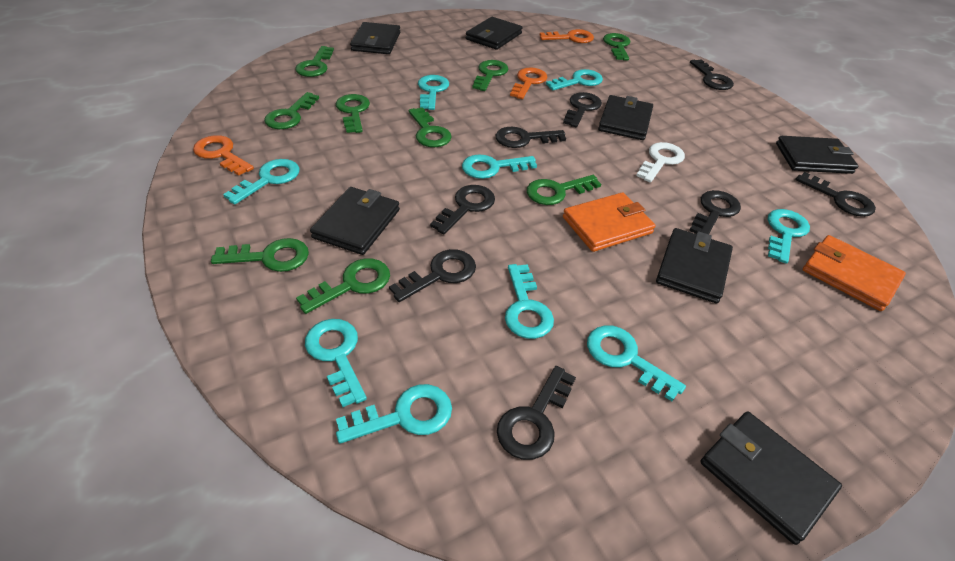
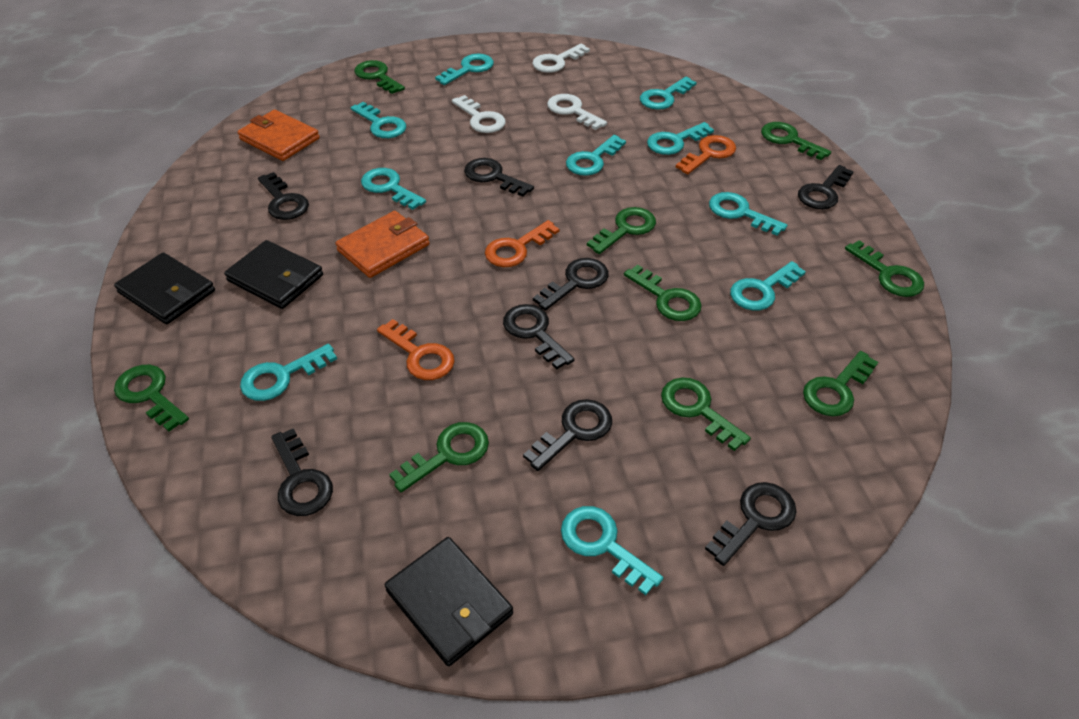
black wallet: 7 -> 3
turquoise key: 9 -> 10
white key: 1 -> 3

